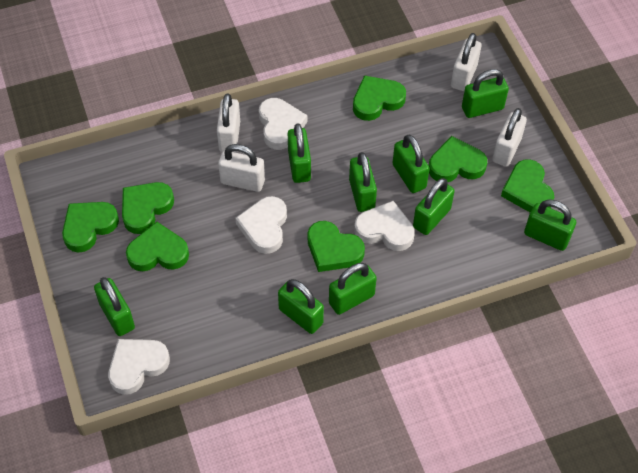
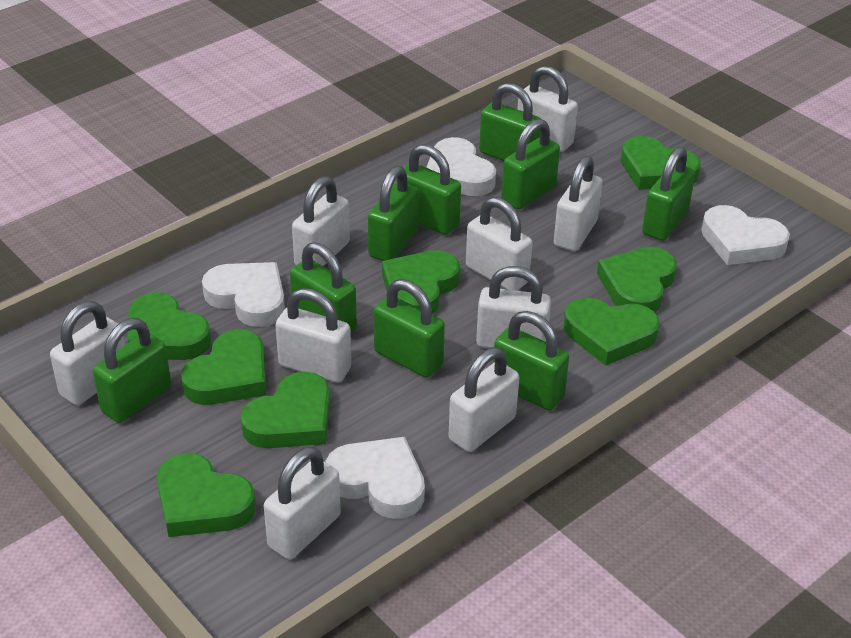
green heart: 7 -> 8
white padlock: 4 -> 9

